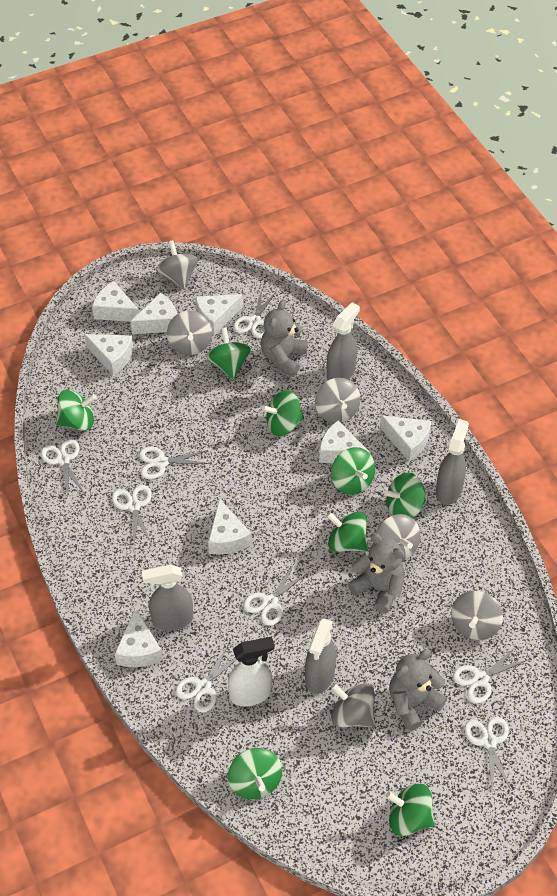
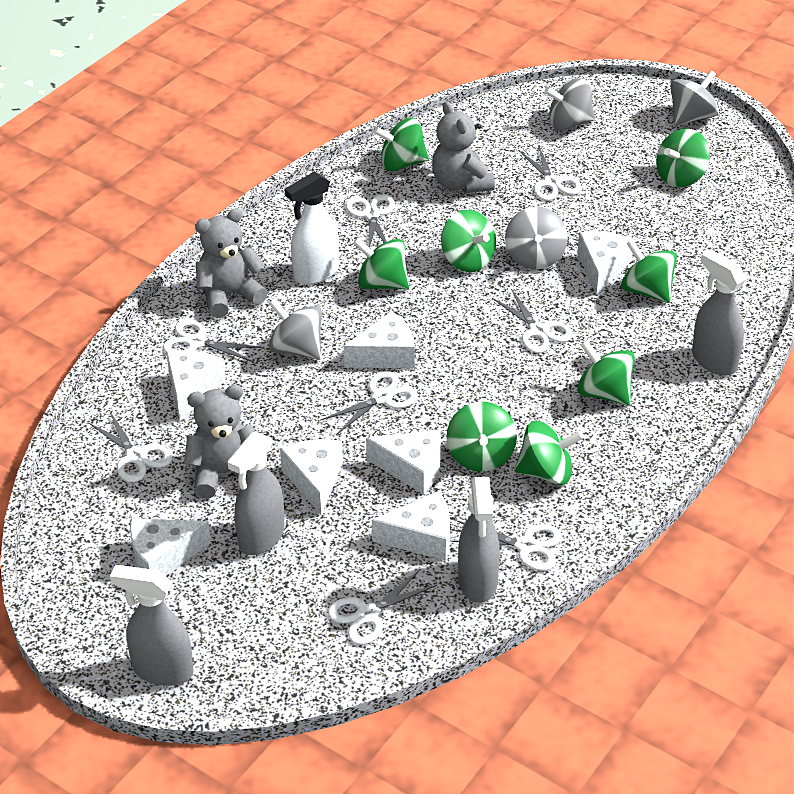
grey spinning top: 6 -> 4
white cheese: 8 -> 7

